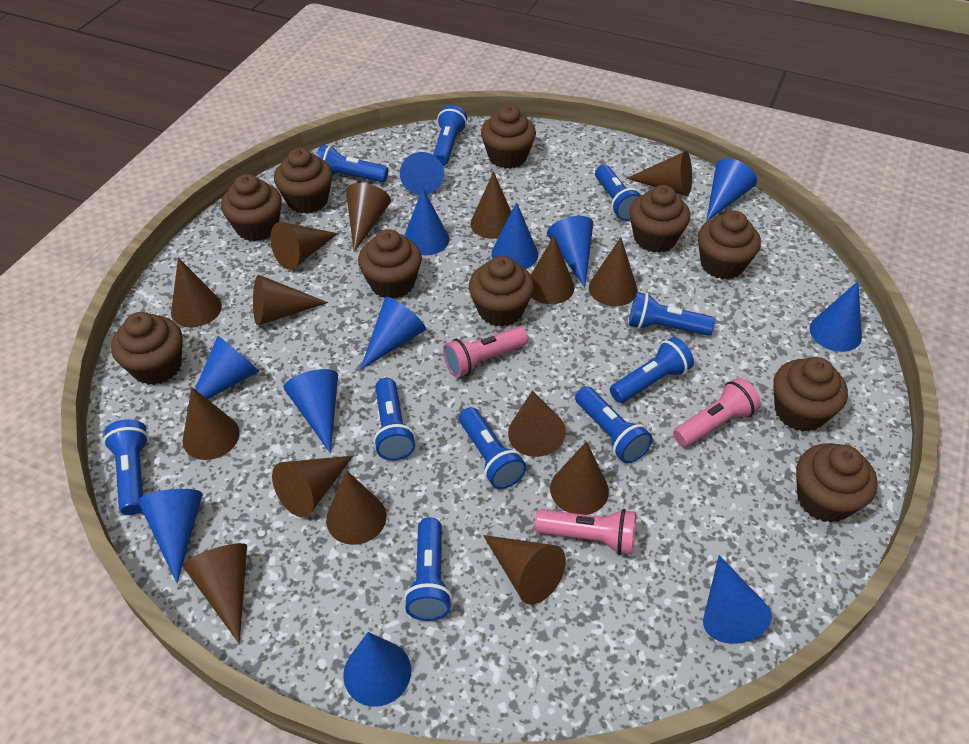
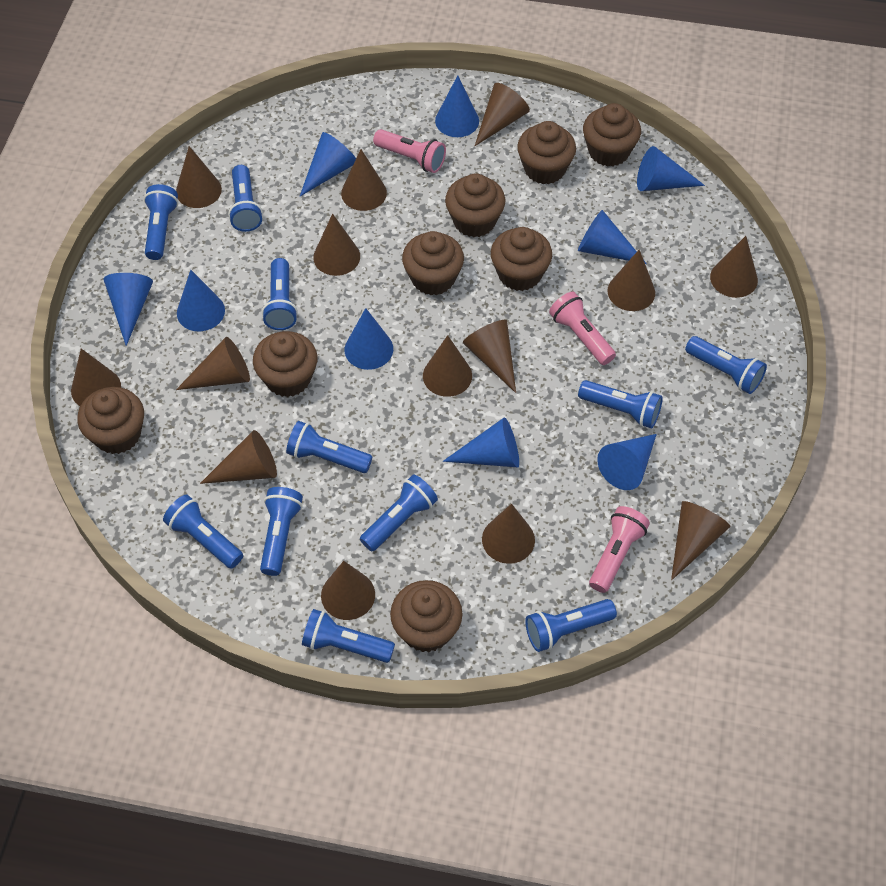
blue cone: 12 -> 9
blue flashlight: 10 -> 11
brown cone: 15 -> 14
brown cupcake: 10 -> 8

